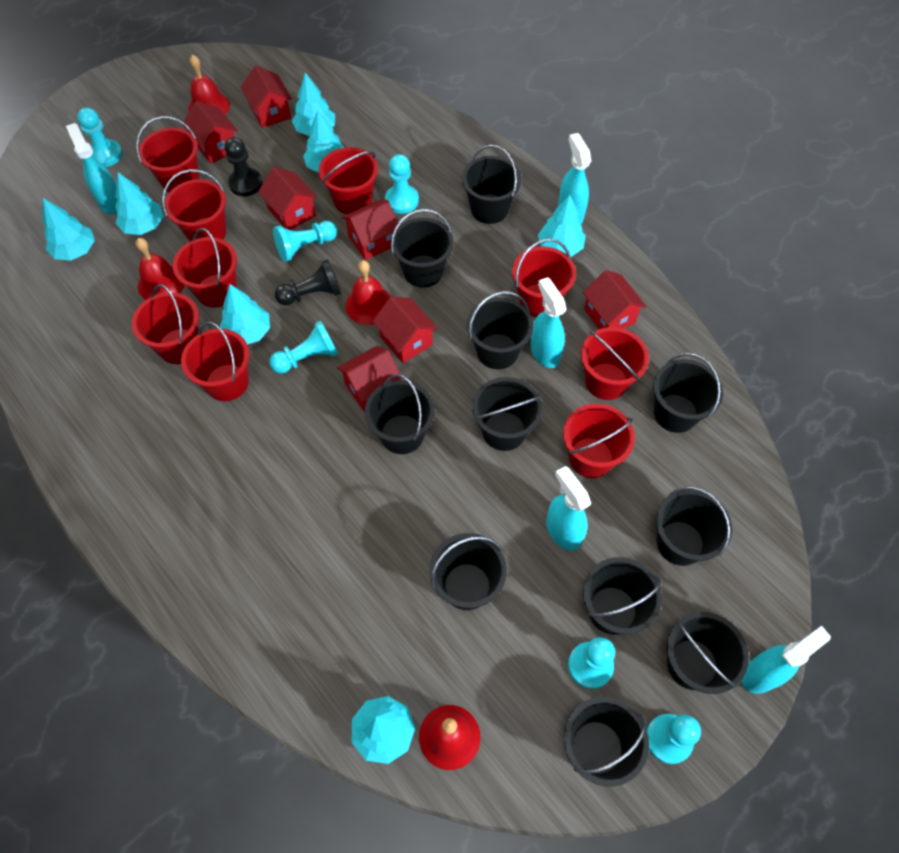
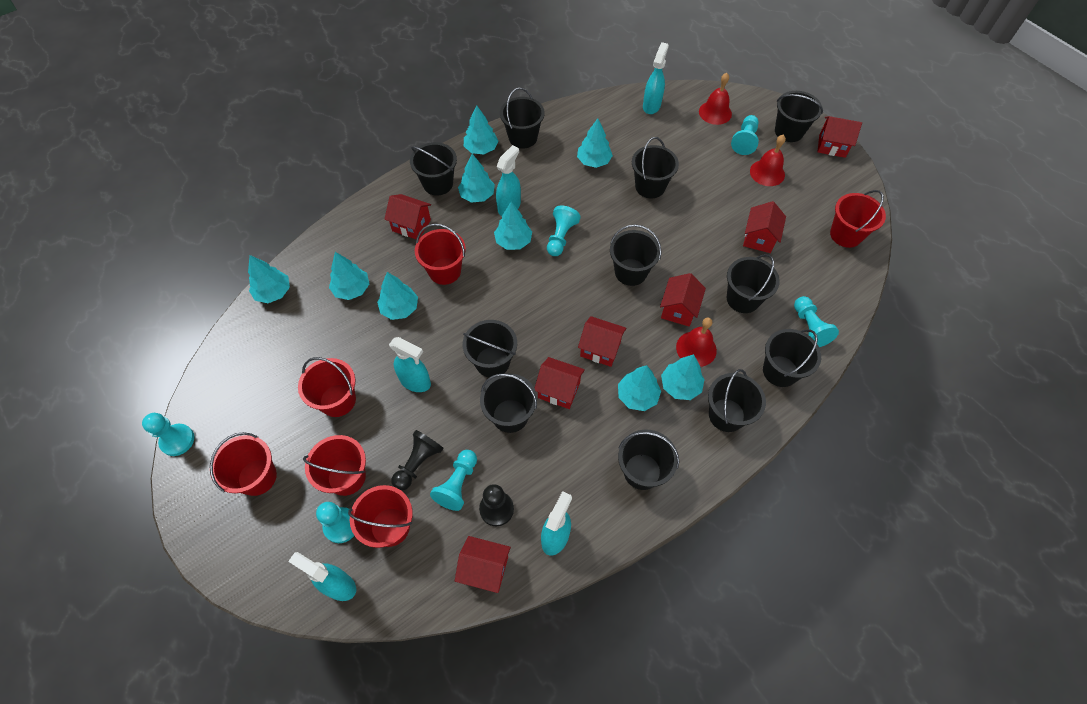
red bell: 4 -> 3
red bucket: 9 -> 6
turquoise tree: 7 -> 9

